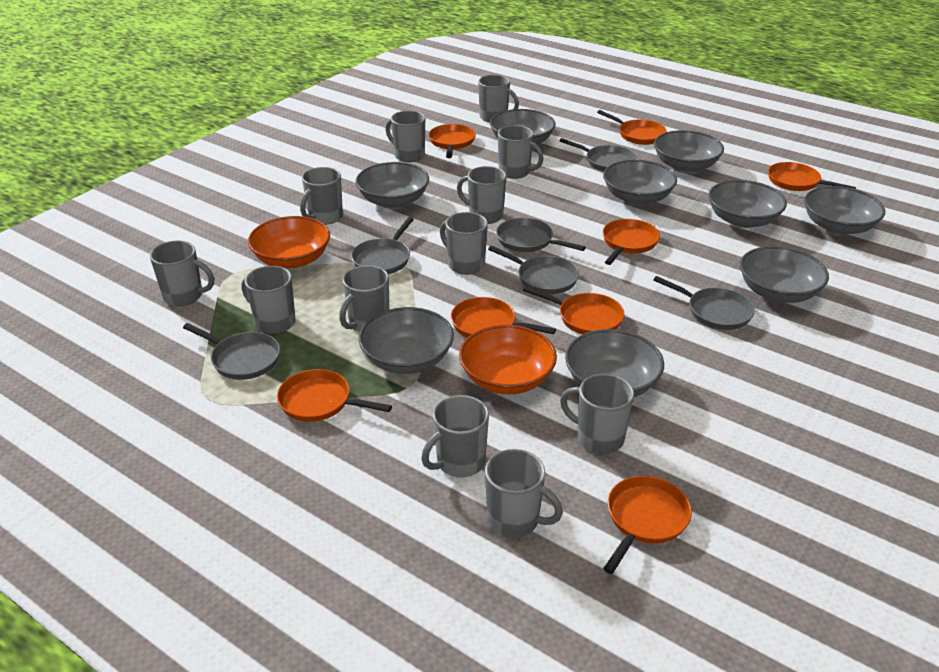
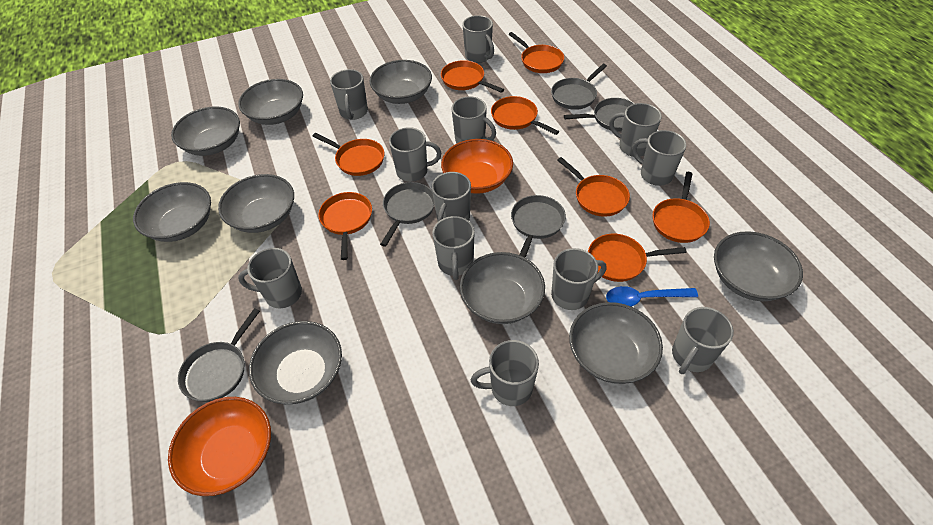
blue spoon: 0 -> 1
grey pan: 6 -> 5

